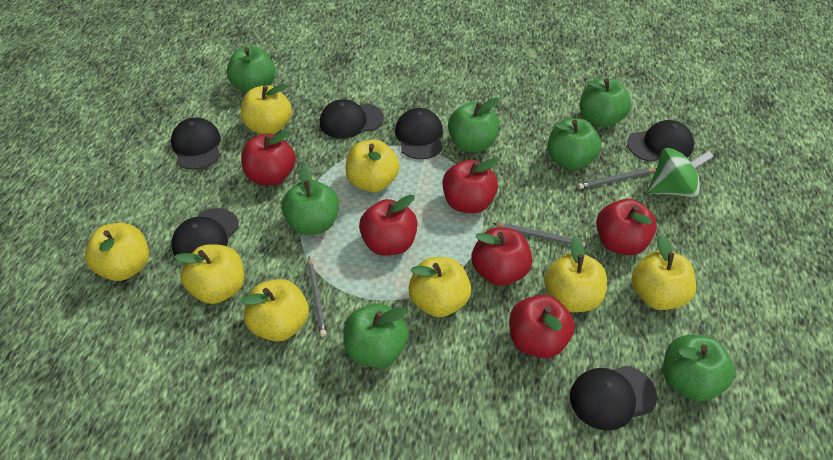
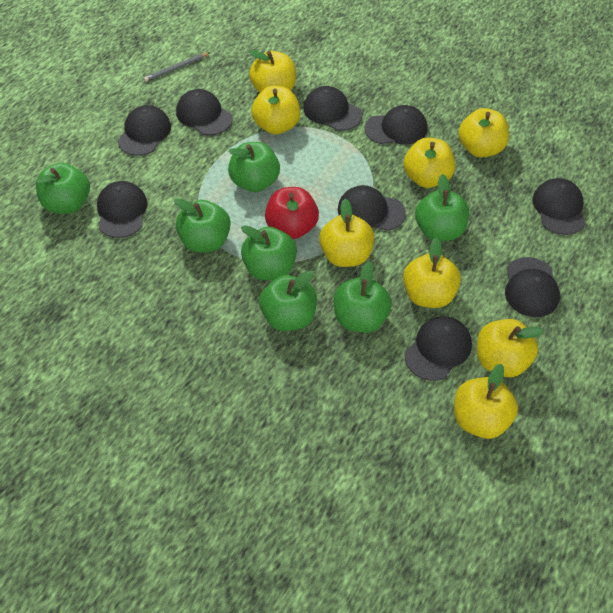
black cap: 6 -> 9
green spinning top: 1 -> 0
grey pencil: 3 -> 1
red apple: 6 -> 1

